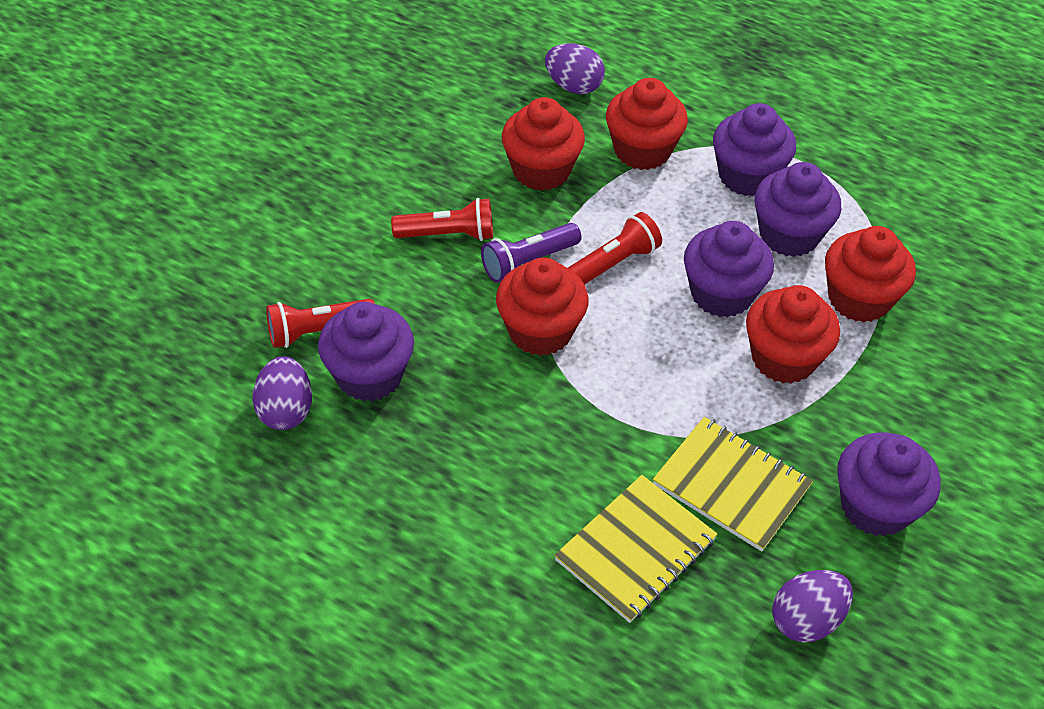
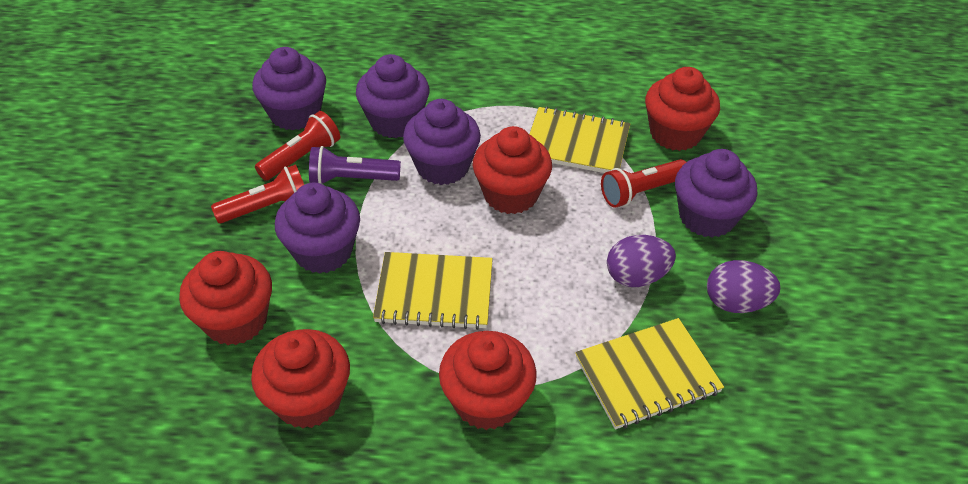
purple egg: 3 -> 2
yellow notebook: 2 -> 3

